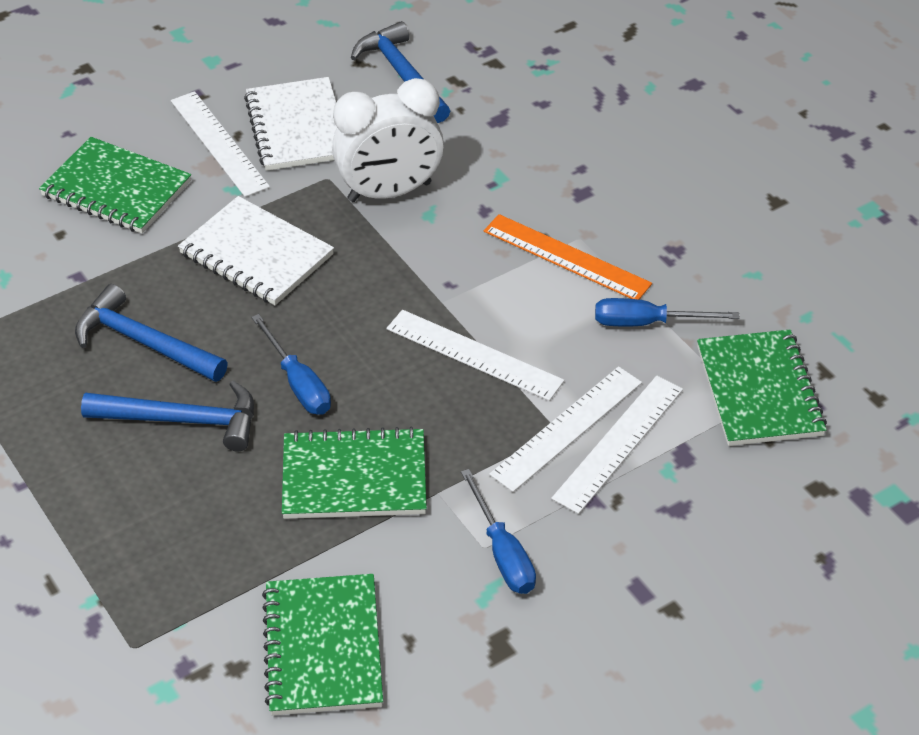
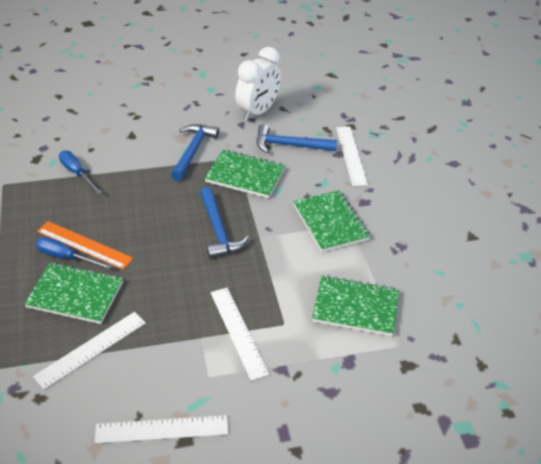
blue screwdriver: 3 -> 2
white notebook: 2 -> 0

